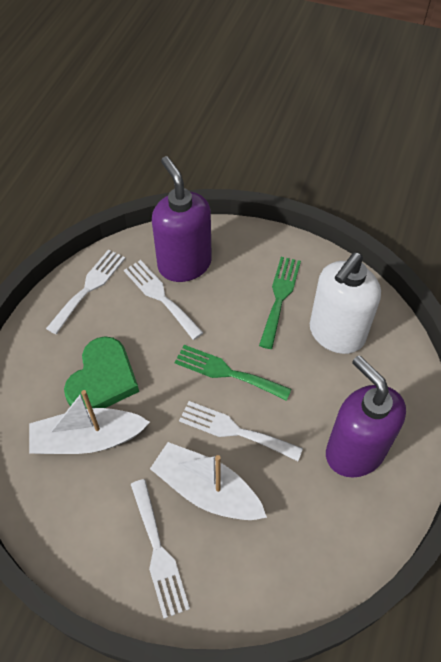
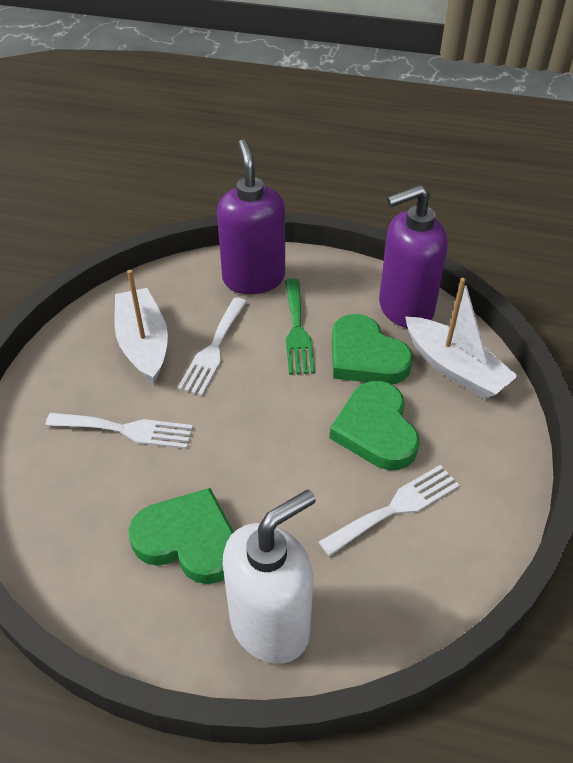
green fork: 2 -> 1
green heart: 1 -> 3
white fork: 4 -> 3

